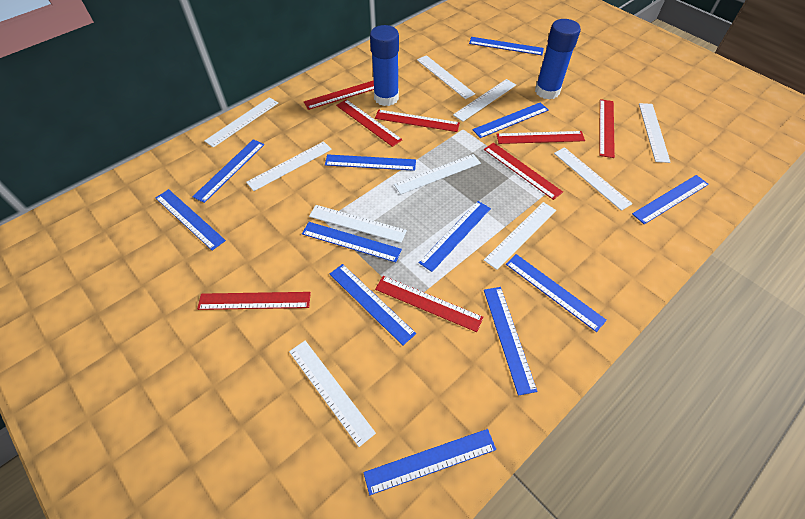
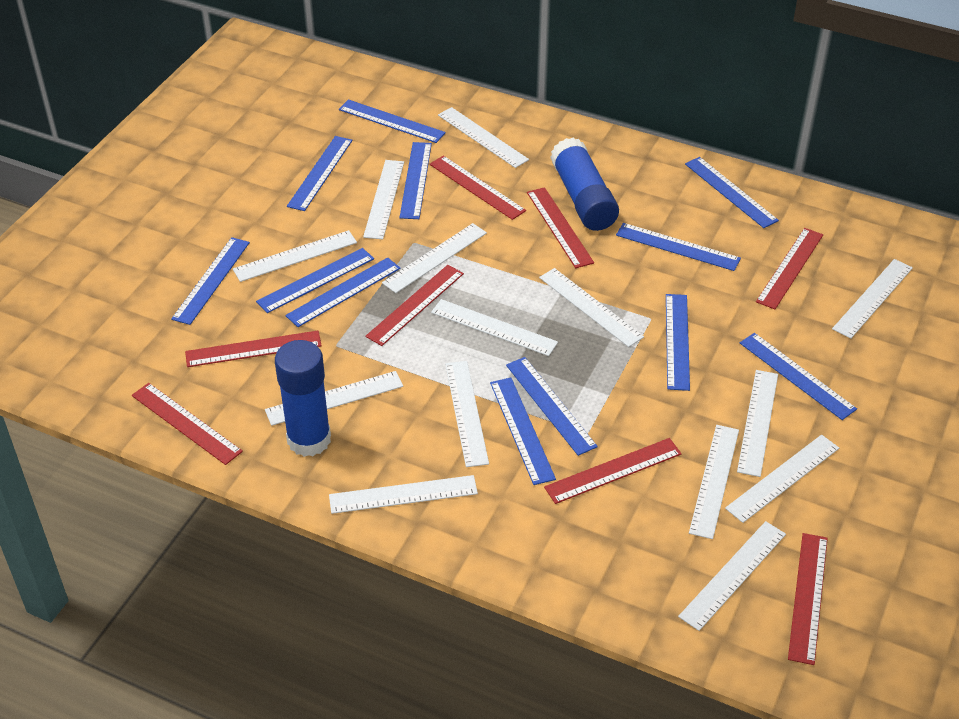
white ruler: 10 -> 14

